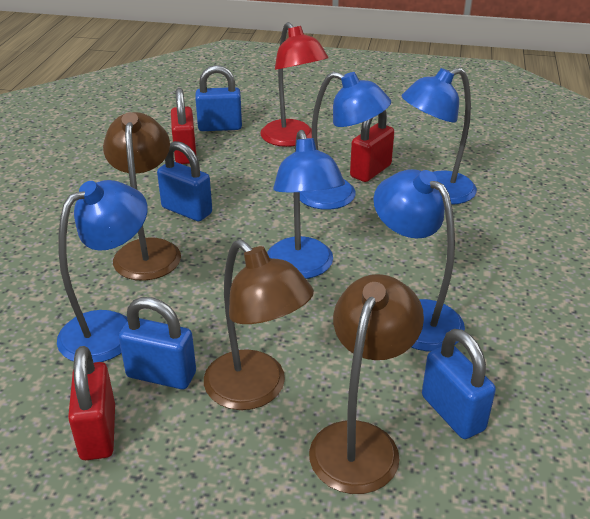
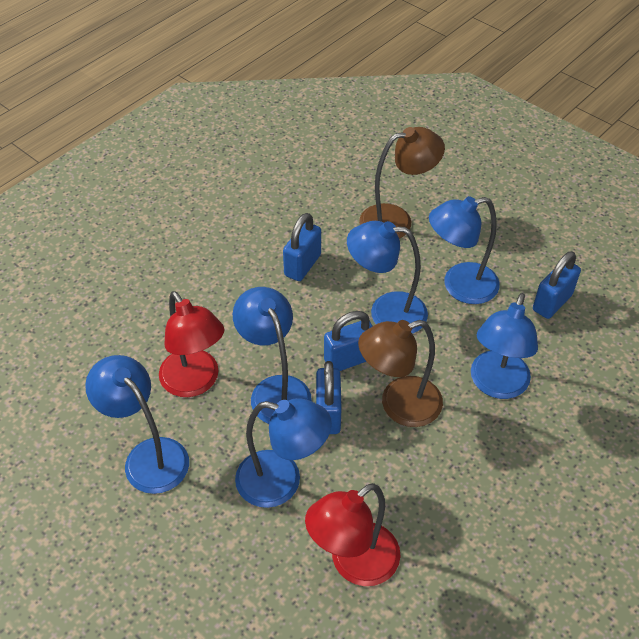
blue lamp: 5 -> 6
brown lamp: 3 -> 2
red lamp: 1 -> 2
red padlock: 3 -> 0

